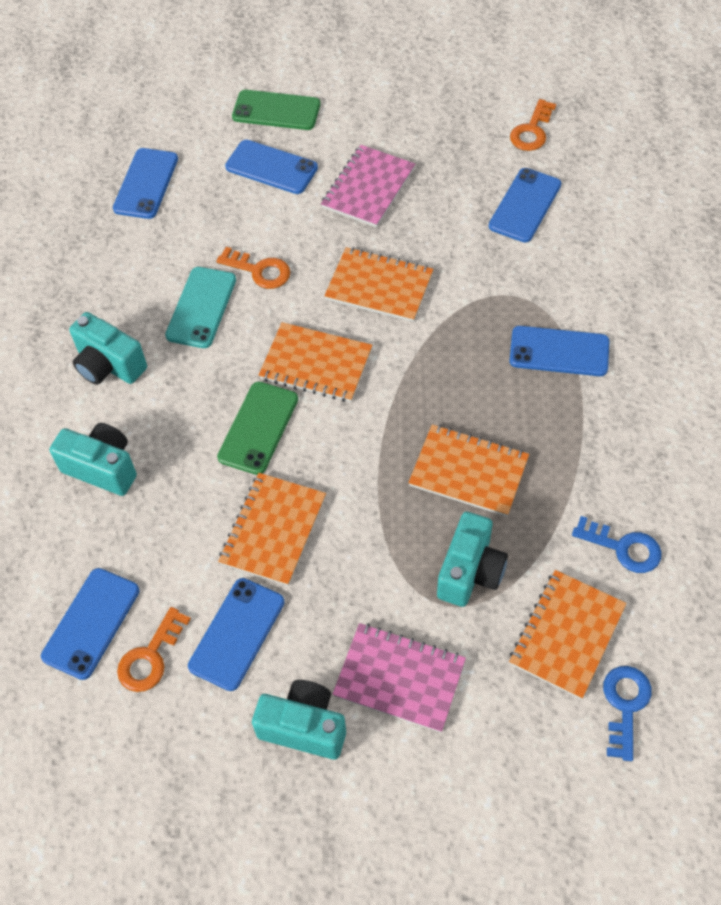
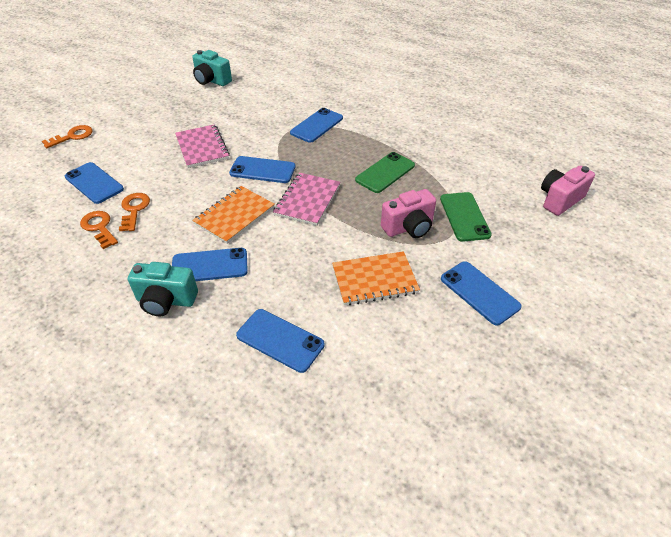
blue key: 2 -> 0
orange notebook: 5 -> 2
pink camera: 0 -> 2
turquoise camera: 4 -> 2
turquoise phone: 1 -> 0

